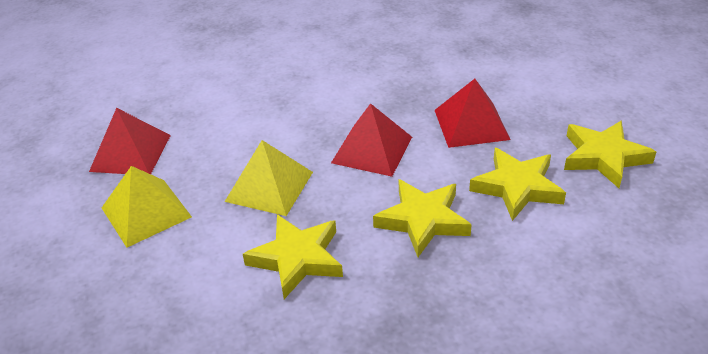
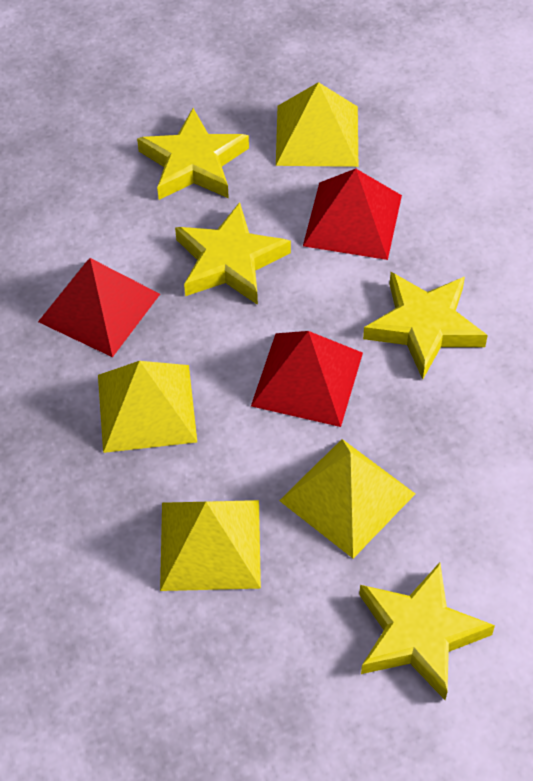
yellow pyramid: 2 -> 4

